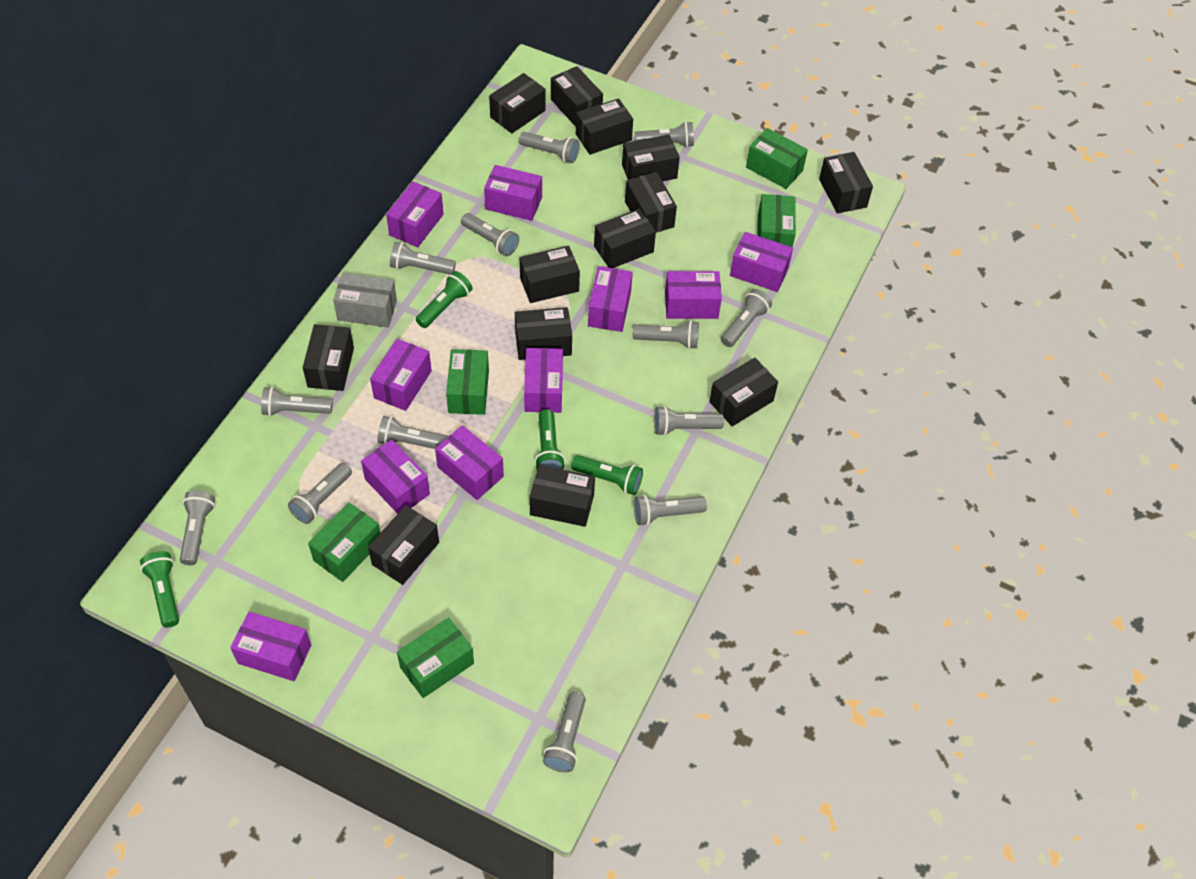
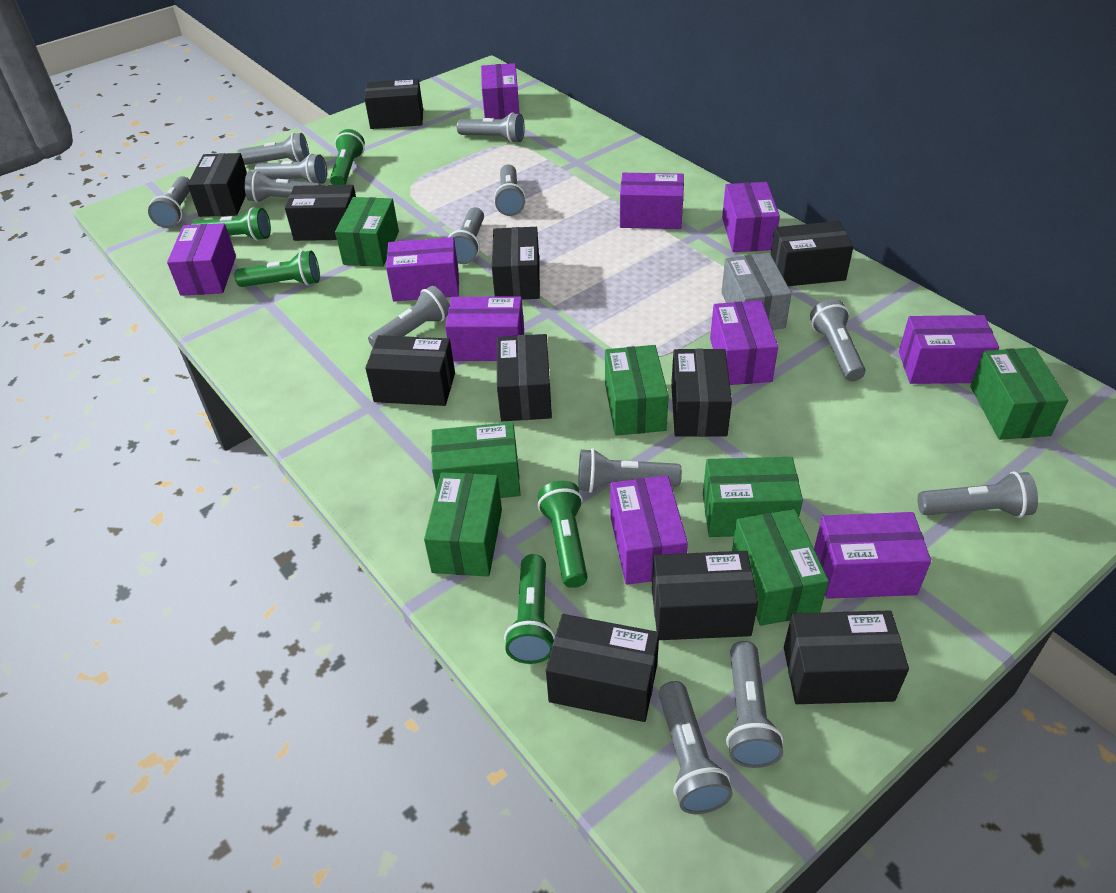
black box: 13 -> 11
green box: 5 -> 7
green flashlight: 4 -> 5

